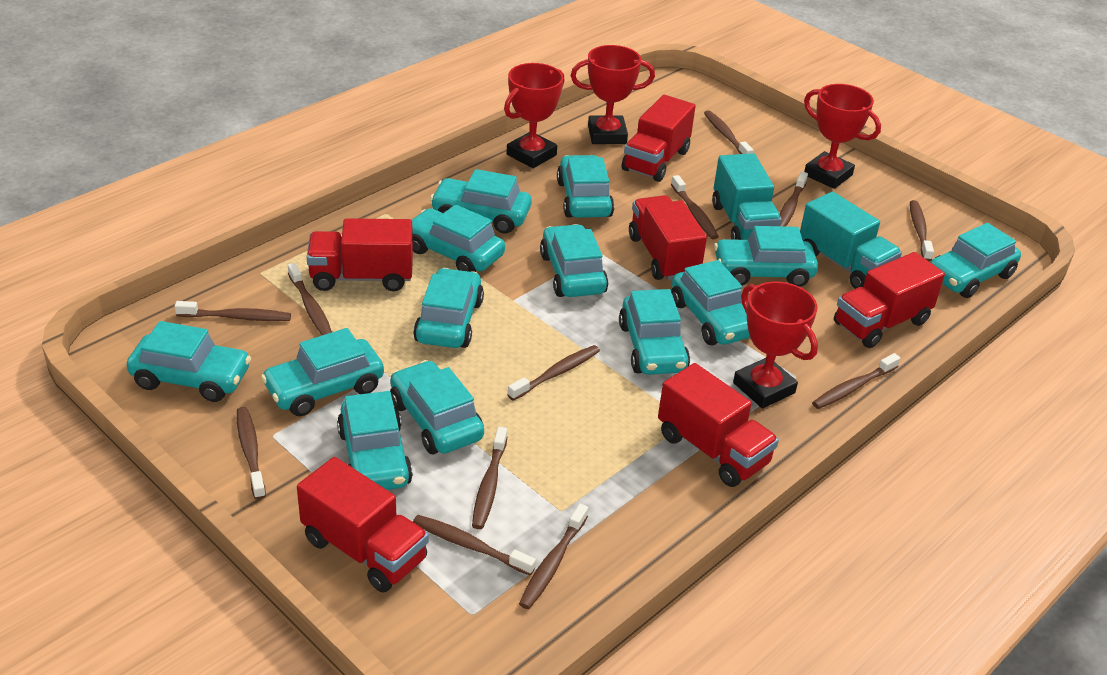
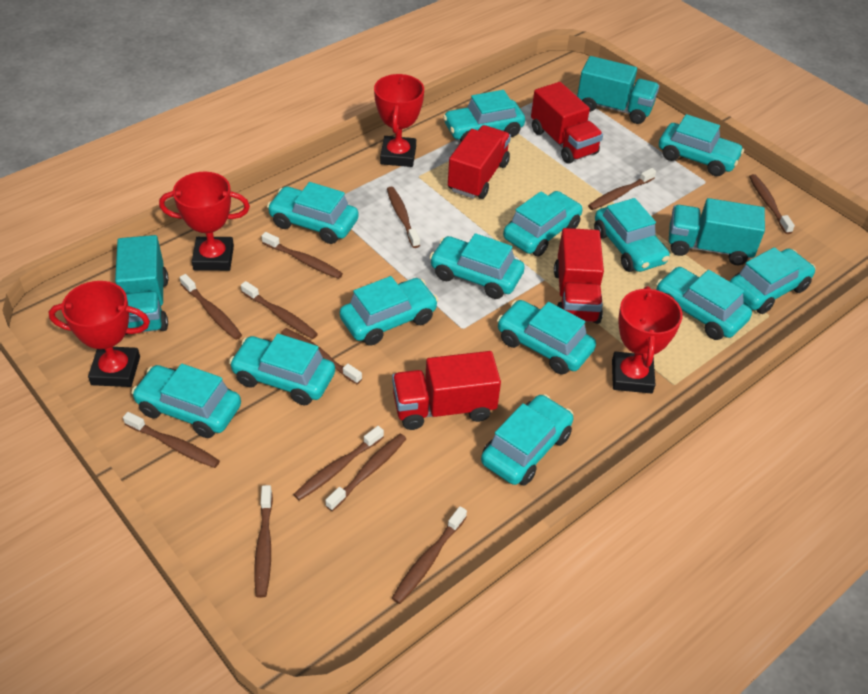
red truck: 6 -> 4
turquoise truck: 2 -> 3

